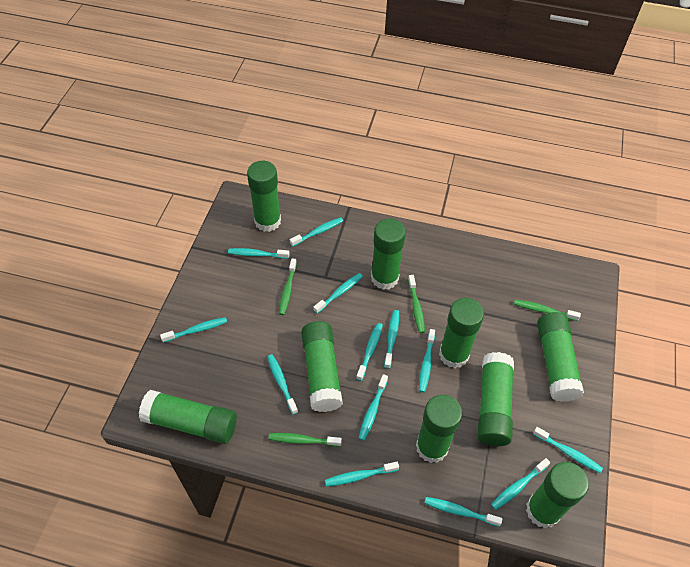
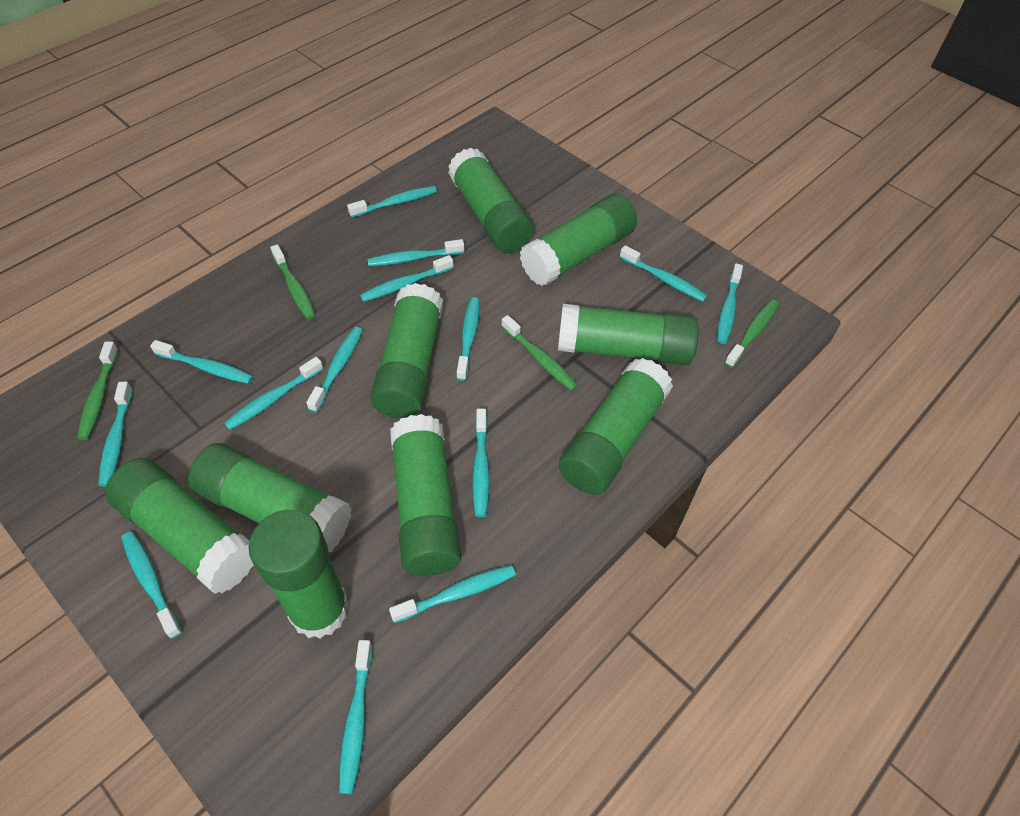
turquoise toothbrush: 13 -> 14

